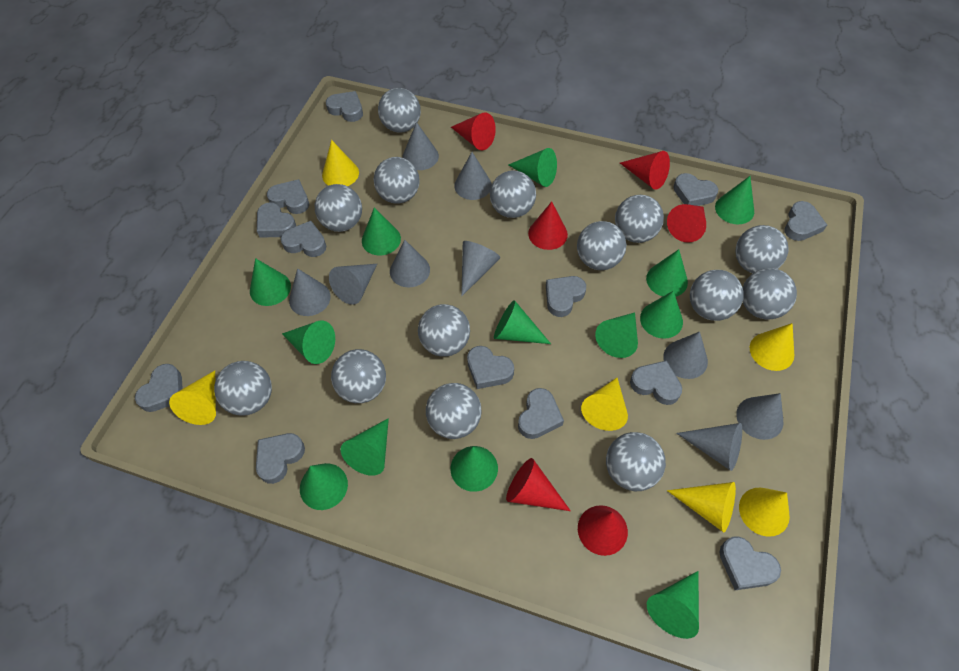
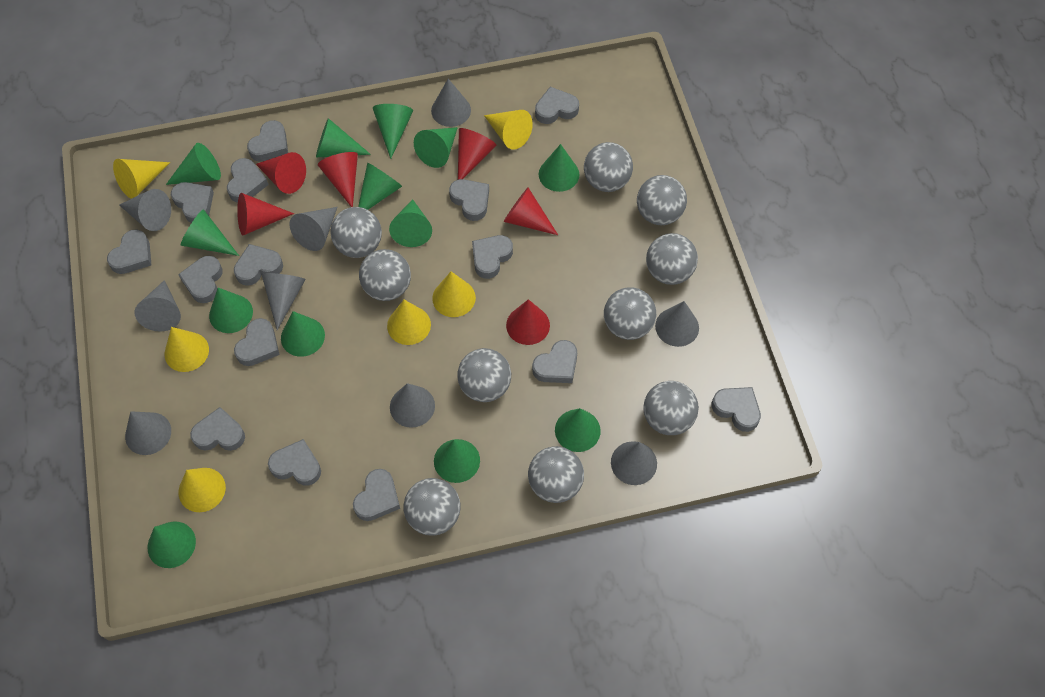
grey ball: 14 -> 10
grey heart: 13 -> 15

